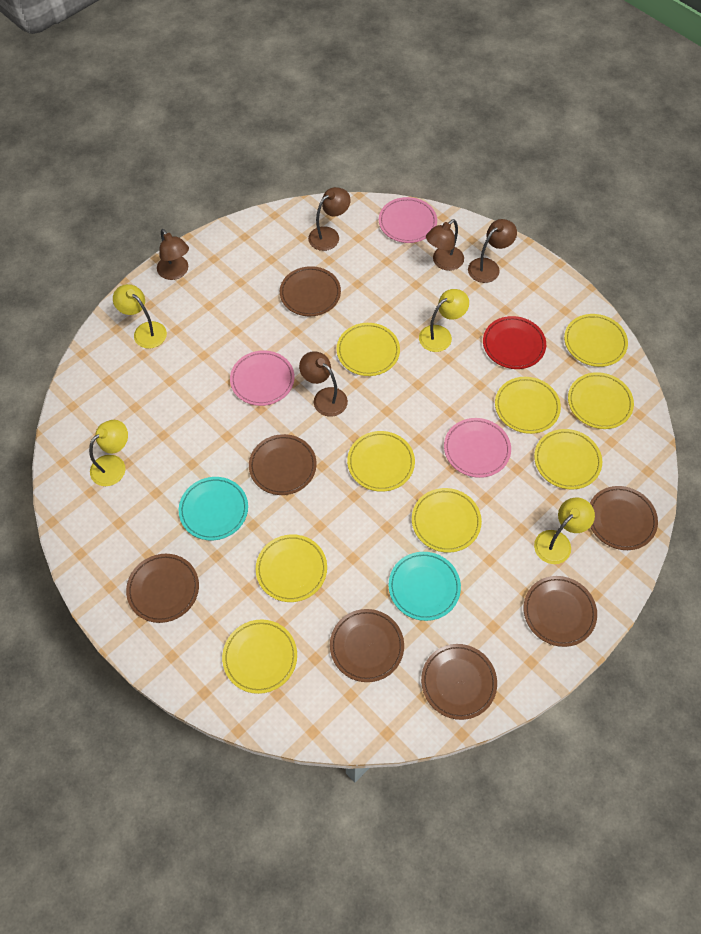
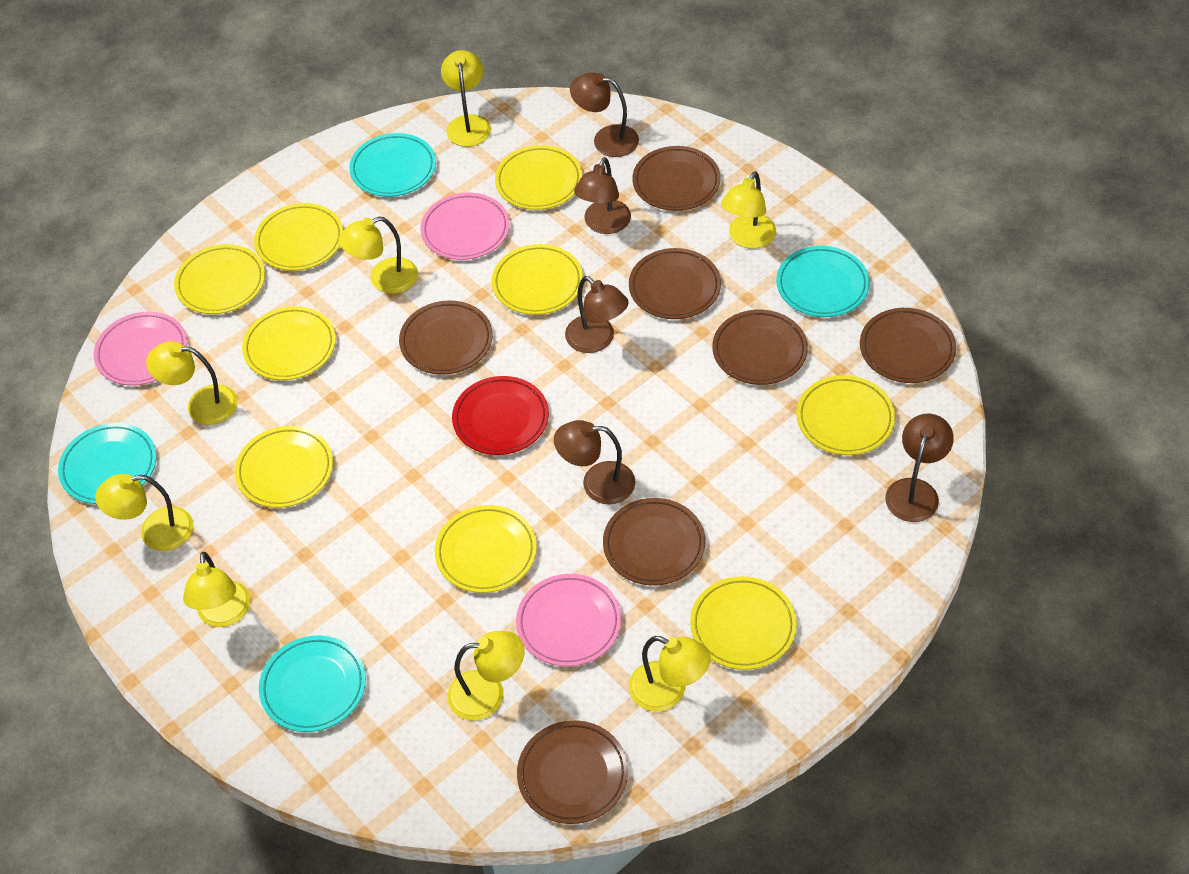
turquoise plate: 2 -> 4
yellow lamp: 4 -> 8

